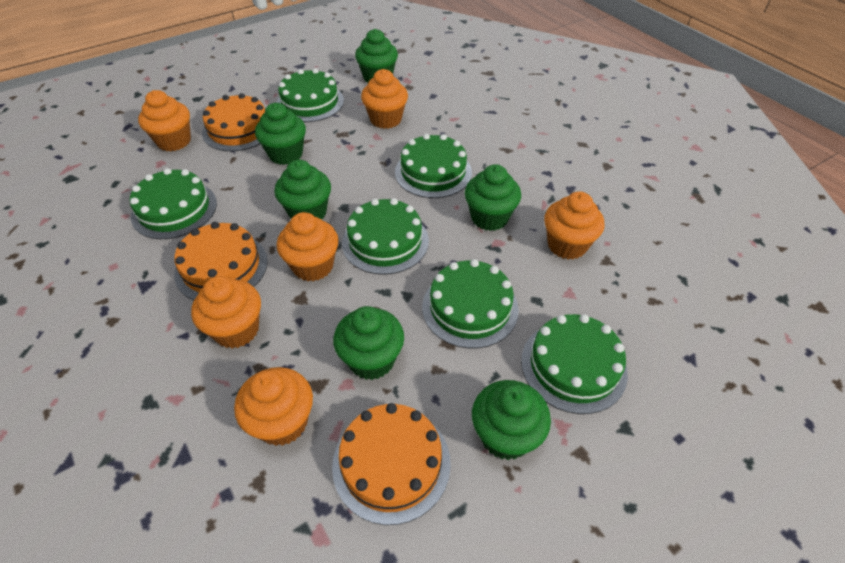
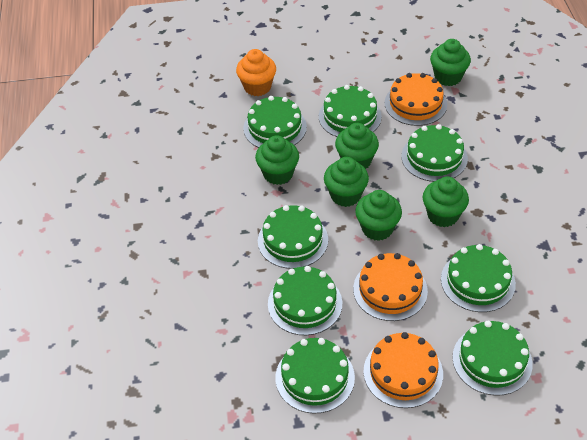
green cake: 6 -> 8
orange cupcake: 6 -> 1

